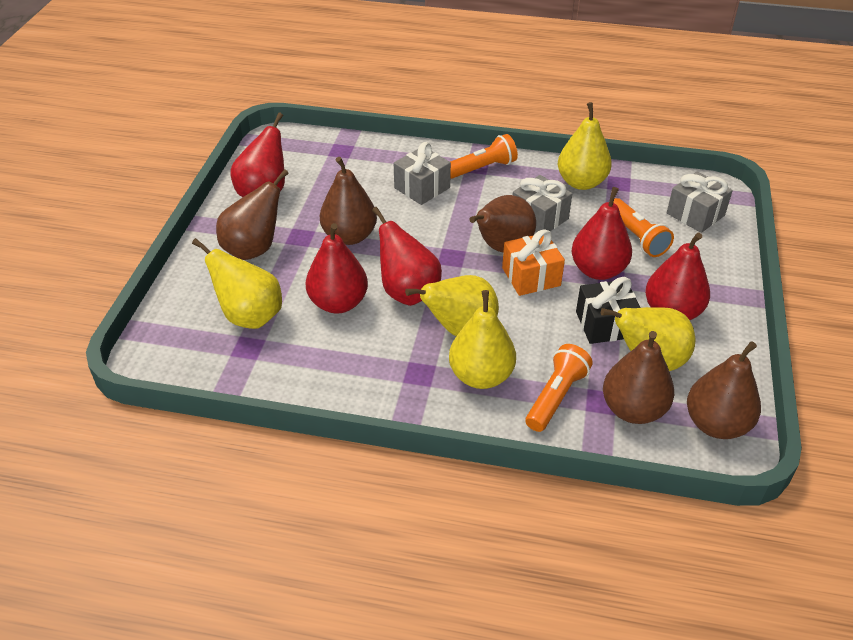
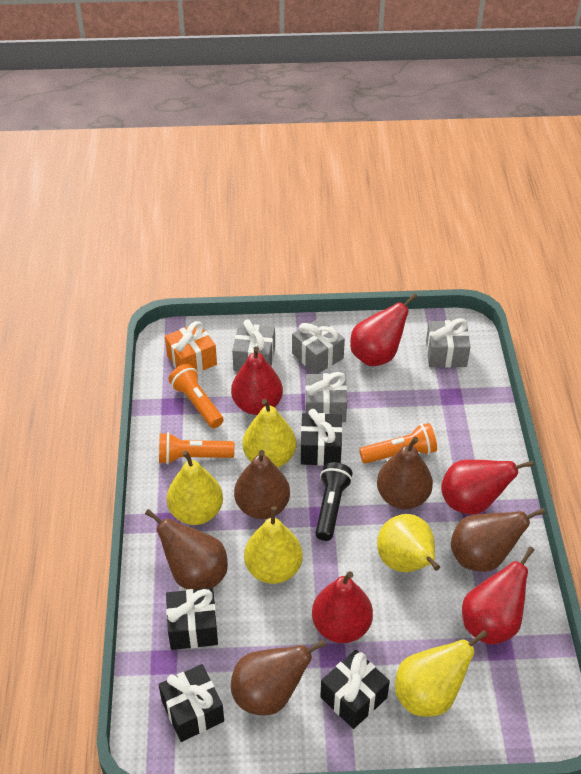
black flashlight: 0 -> 1
black gift: 1 -> 4
grey gift: 3 -> 4

